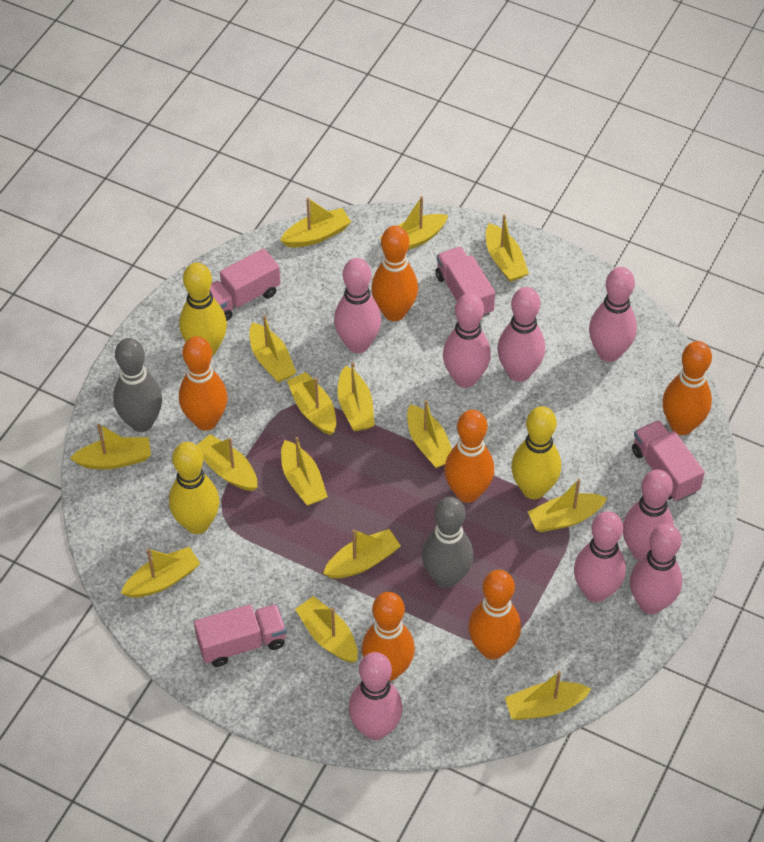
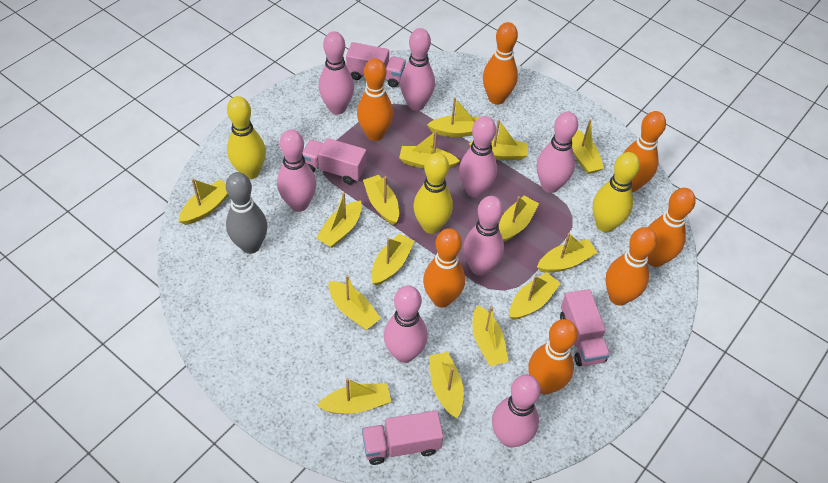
grey bowling pin: 2 -> 1
orange bowling pin: 6 -> 7

